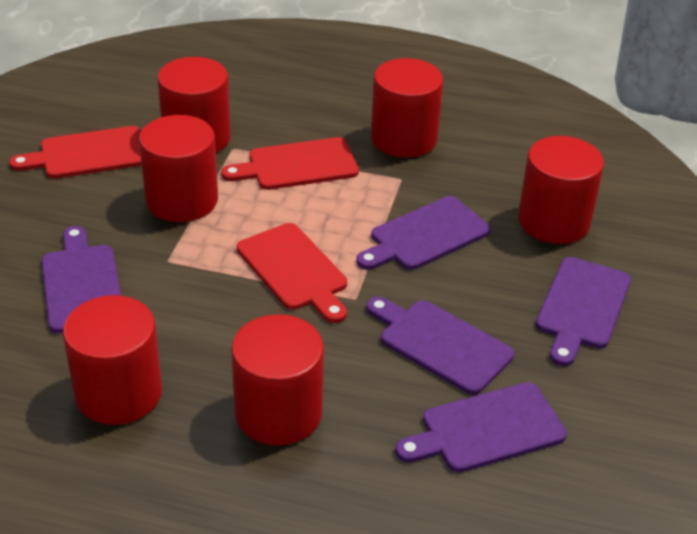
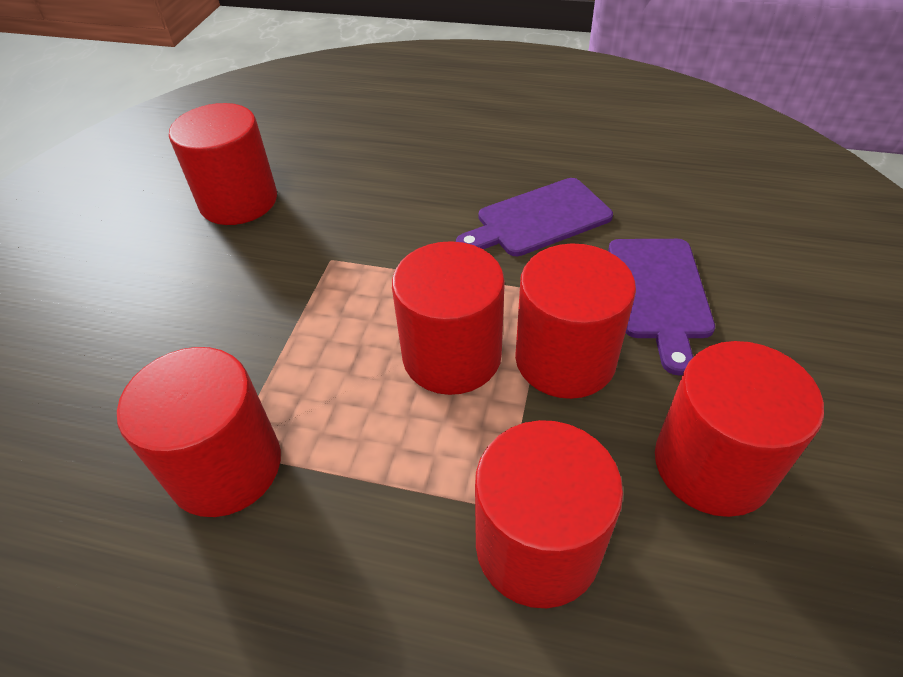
purple cutting board: 5 -> 2
red cutting board: 3 -> 0

